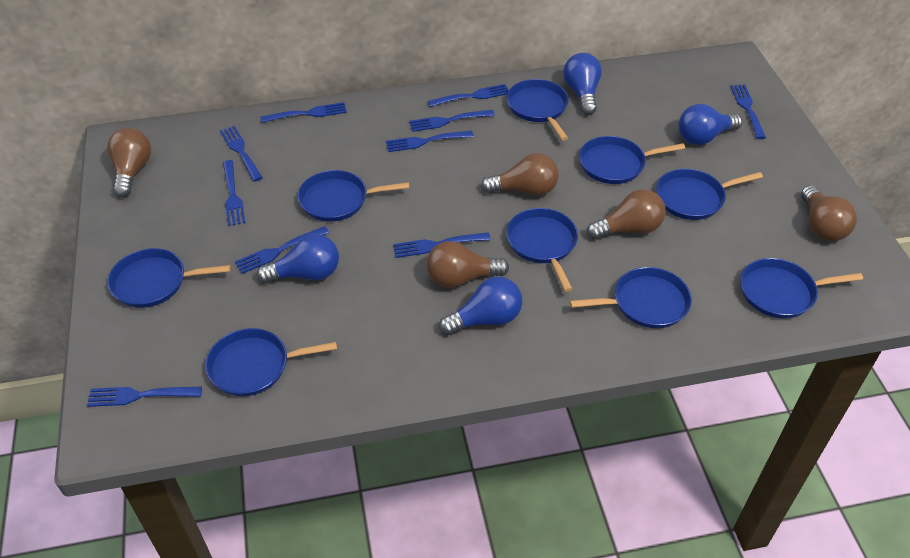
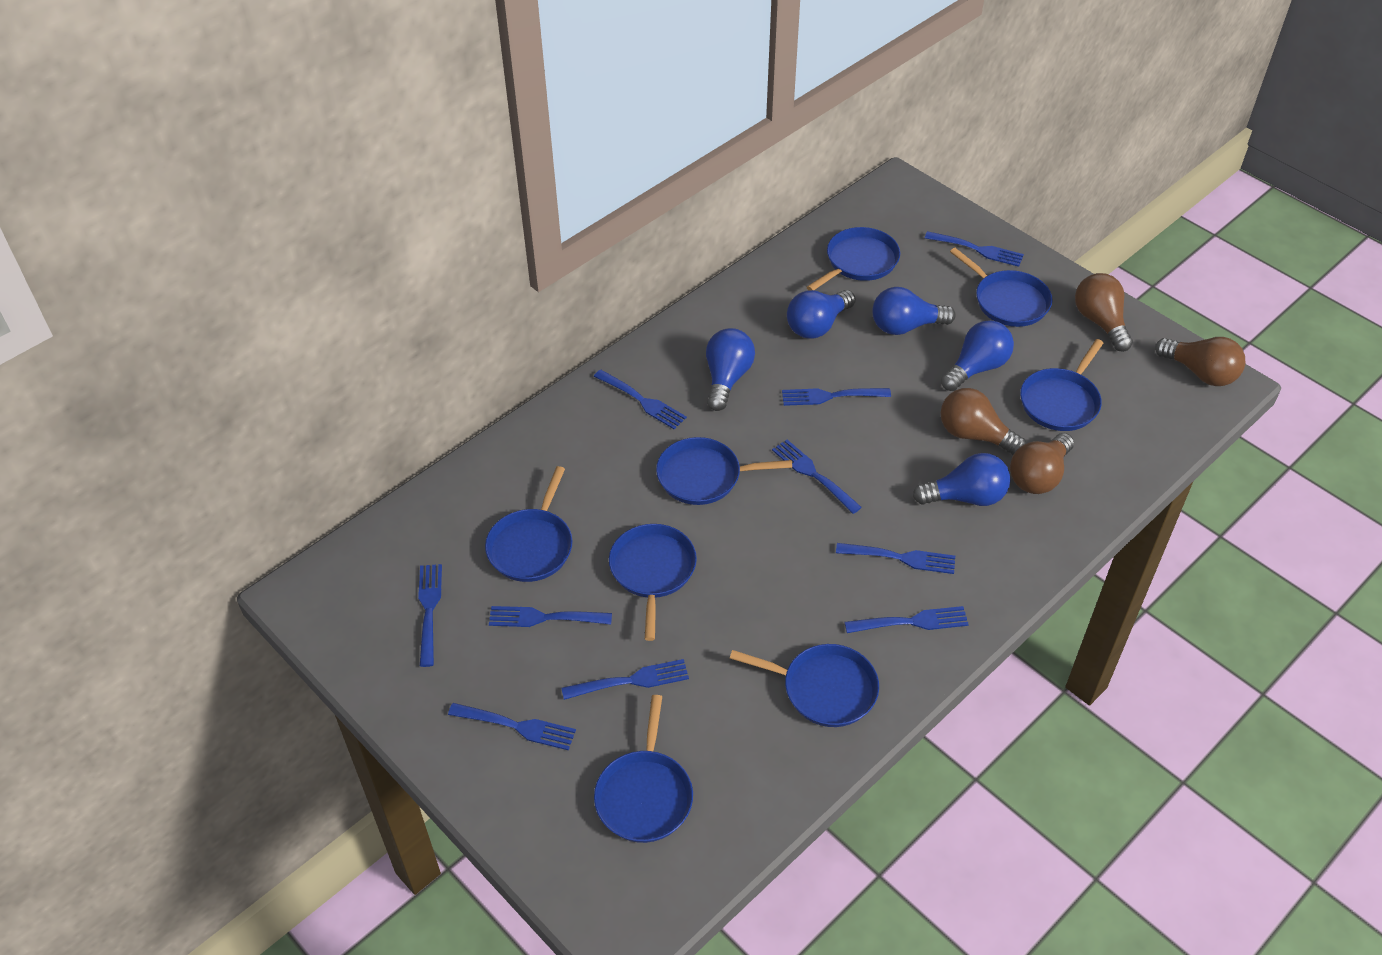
blue light bulb: 4 -> 5
blue pan: 9 -> 8
brown light bulb: 5 -> 4

